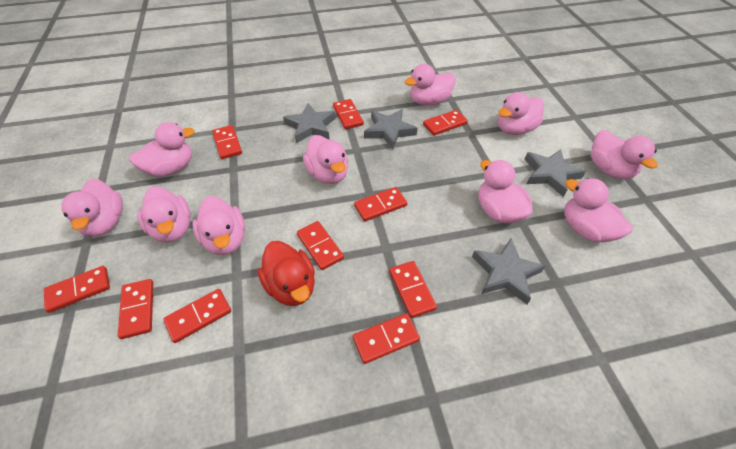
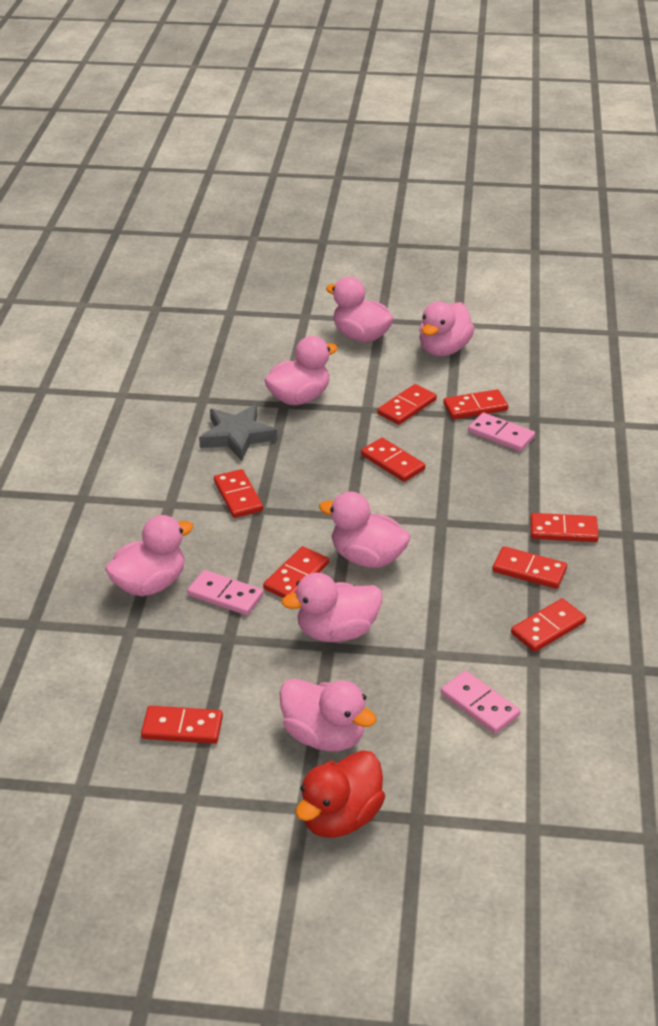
grey star: 4 -> 1
pink domino: 0 -> 3
pink duck: 10 -> 7
red domino: 10 -> 9

